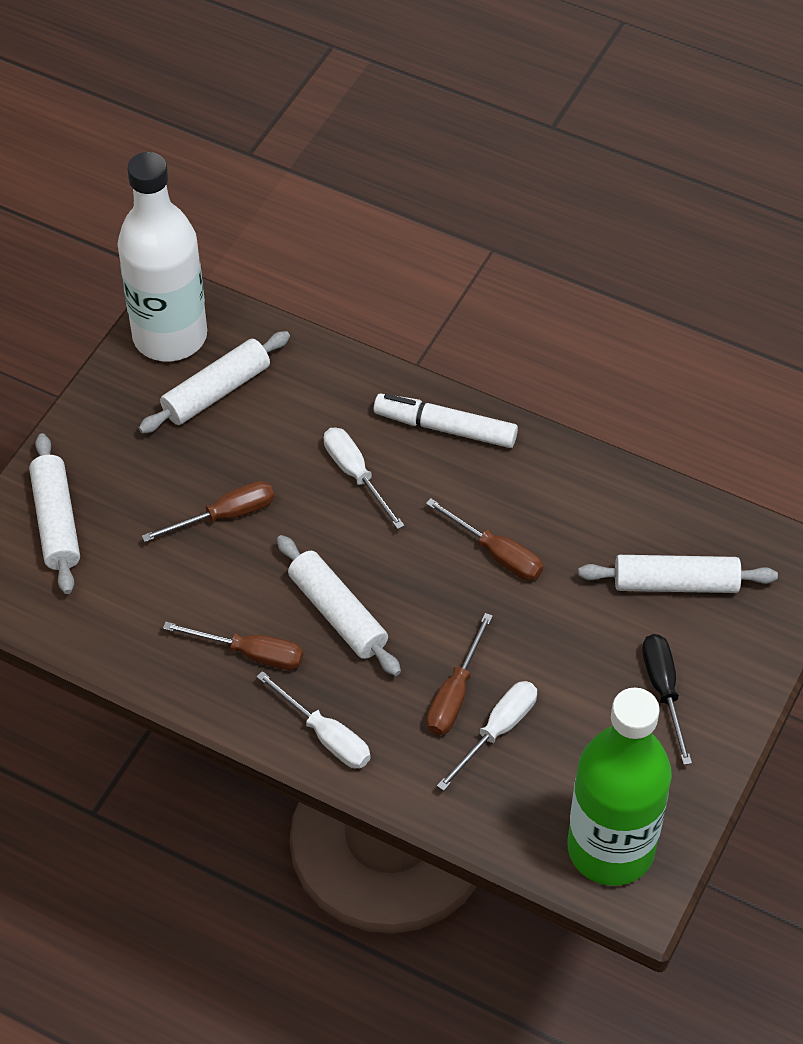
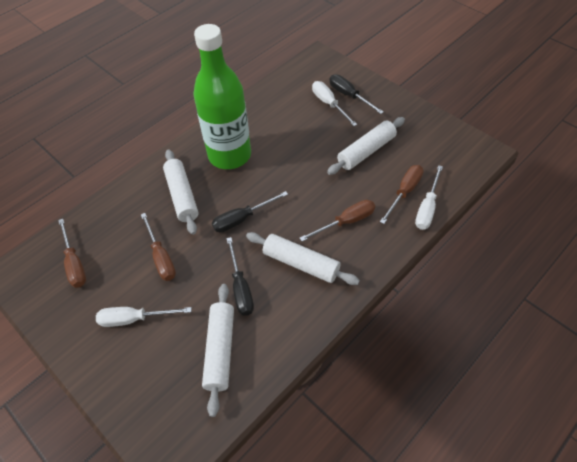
black screwdriver: 1 -> 3
white bottle: 1 -> 0
white marker: 1 -> 0

